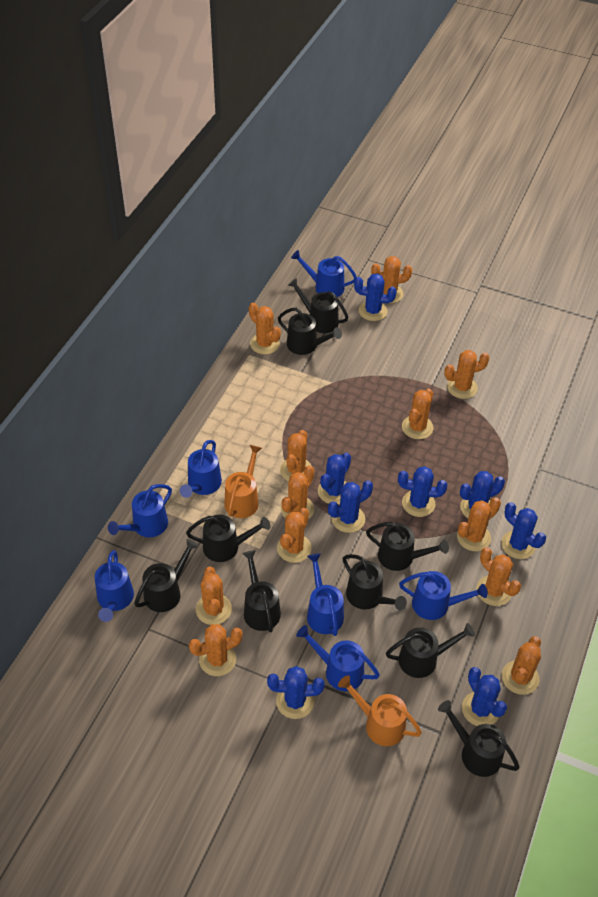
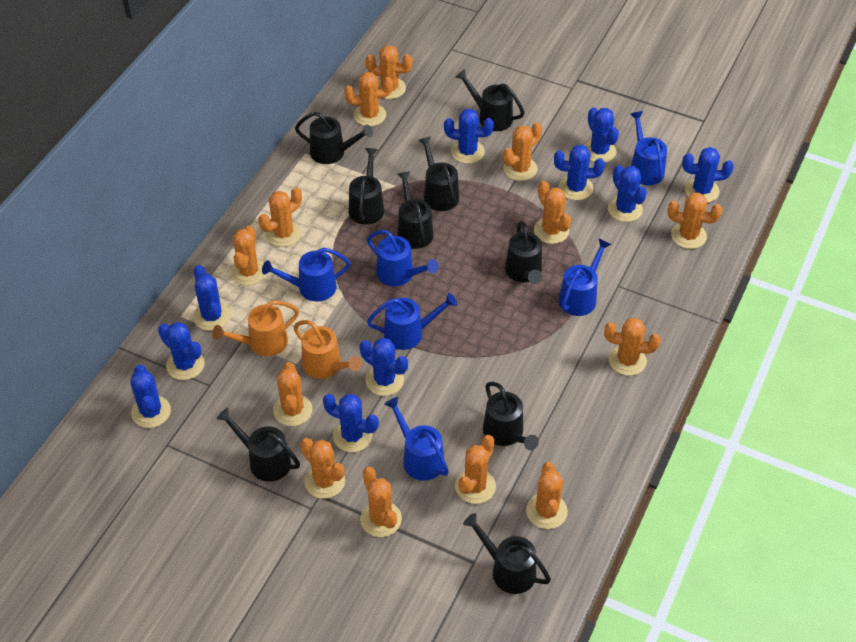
blue cactus: 8 -> 10
blue watering can: 7 -> 6
orange cactus: 12 -> 13

